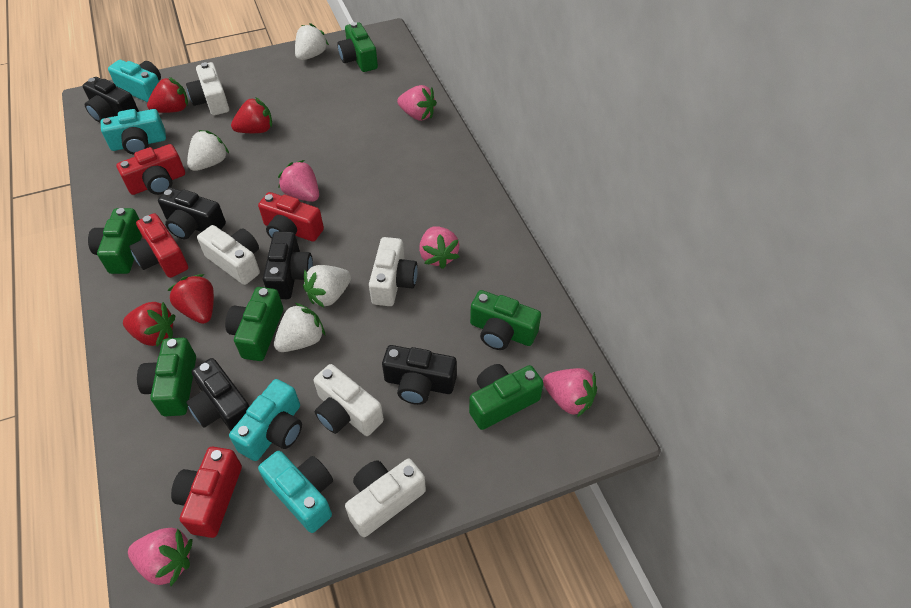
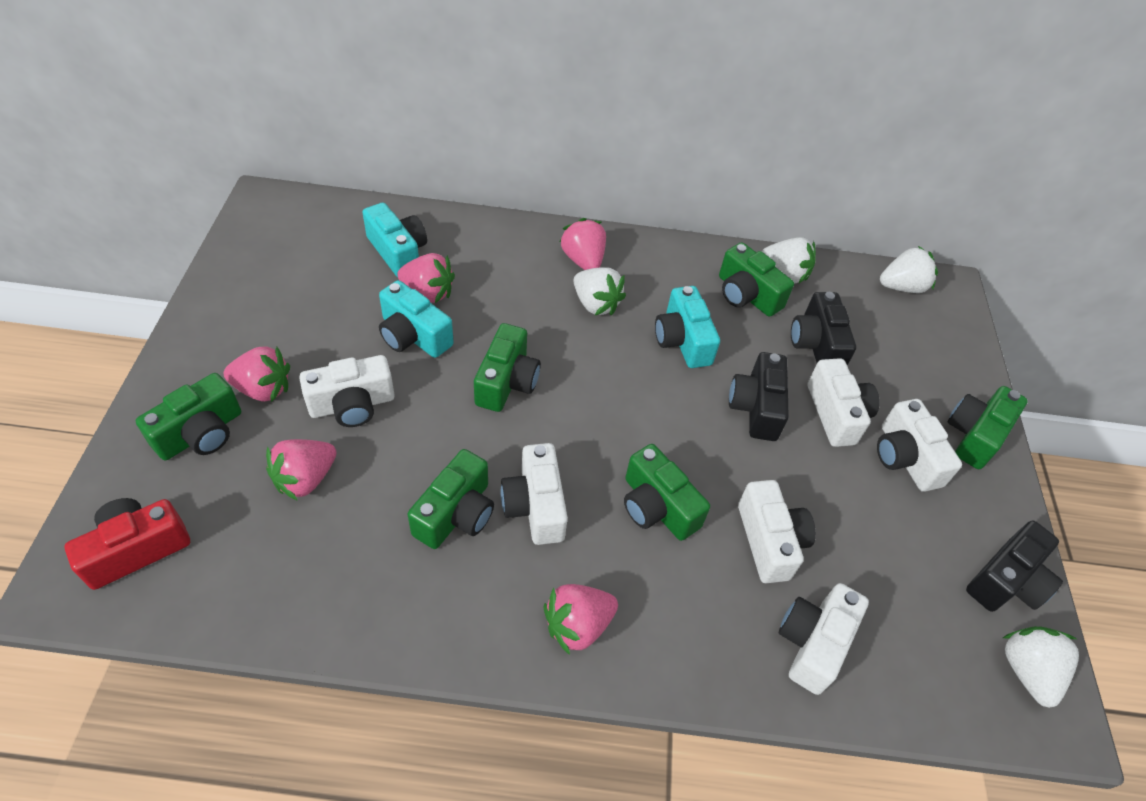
black camera: 5 -> 3
red camera: 4 -> 1
red strawberry: 4 -> 0
turquoise camera: 4 -> 3
white camera: 5 -> 6

